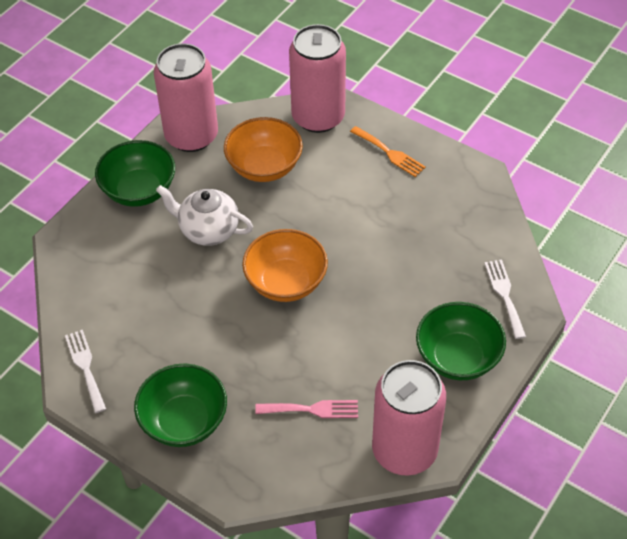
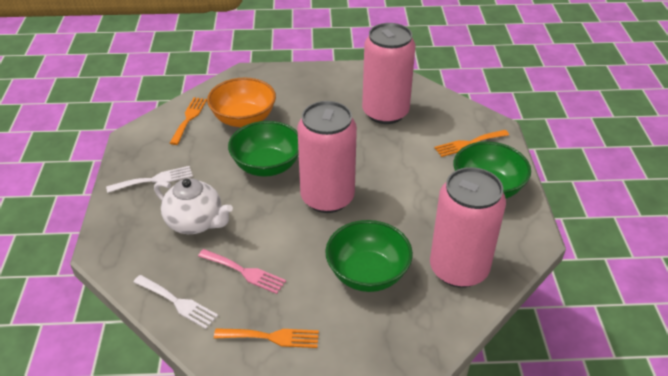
orange bowl: 2 -> 1
orange fork: 1 -> 3

